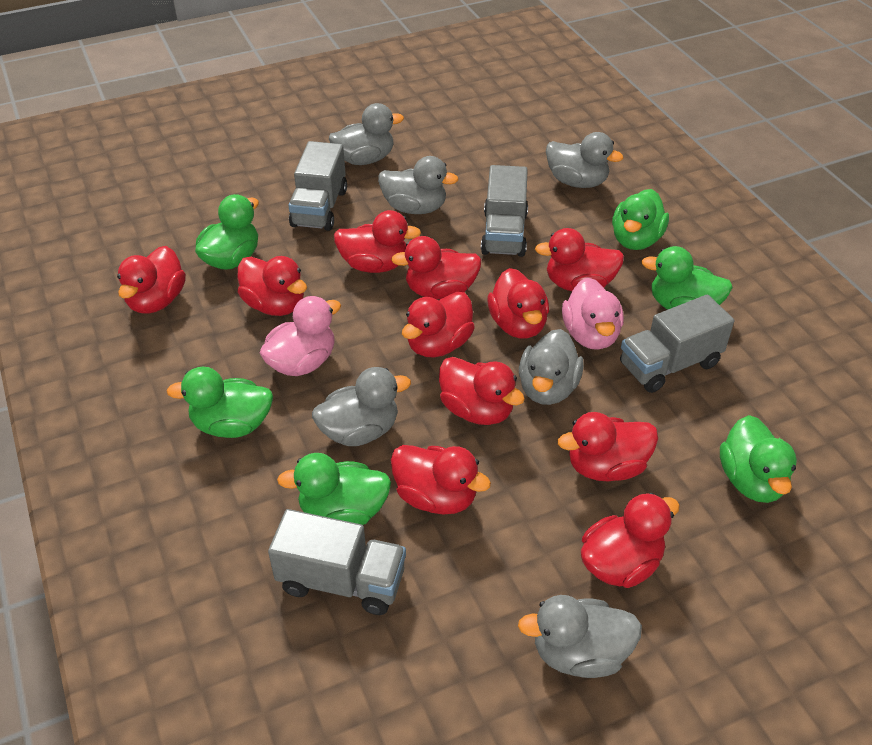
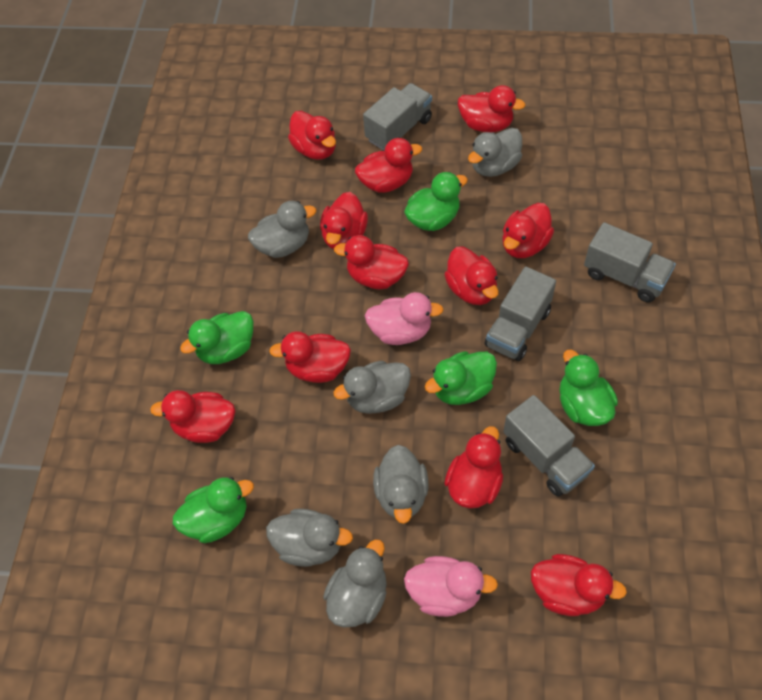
green duck: 6 -> 5

